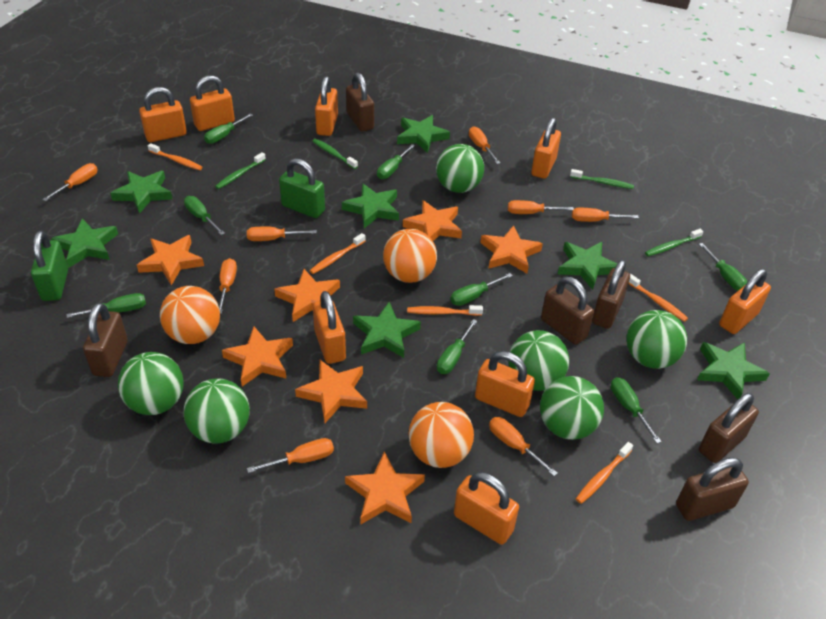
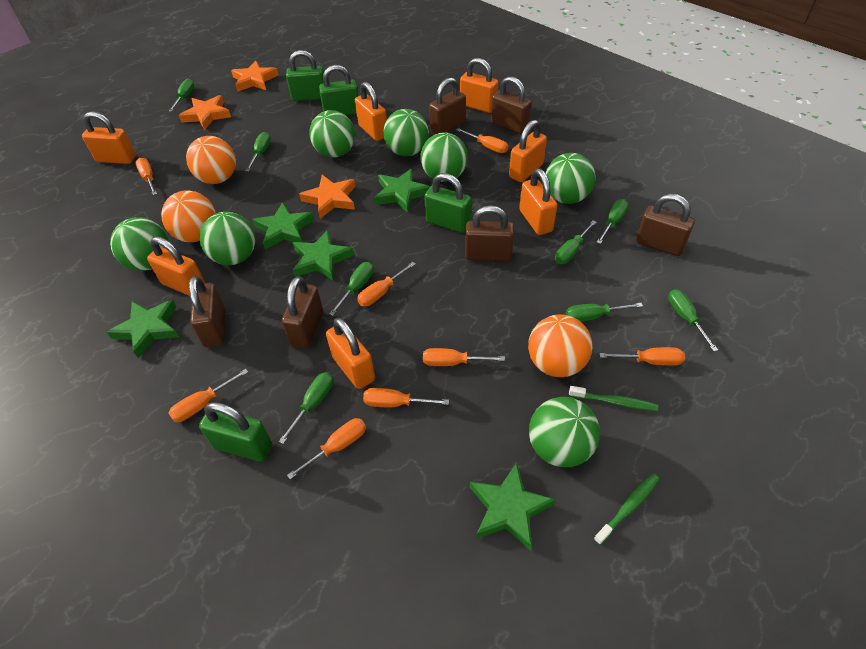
green ball: 6 -> 7
green padlock: 2 -> 4
green star: 7 -> 5
green toothbrush: 4 -> 2
orange padlock: 8 -> 7
orange star: 7 -> 3
orange toothbrush: 5 -> 0

